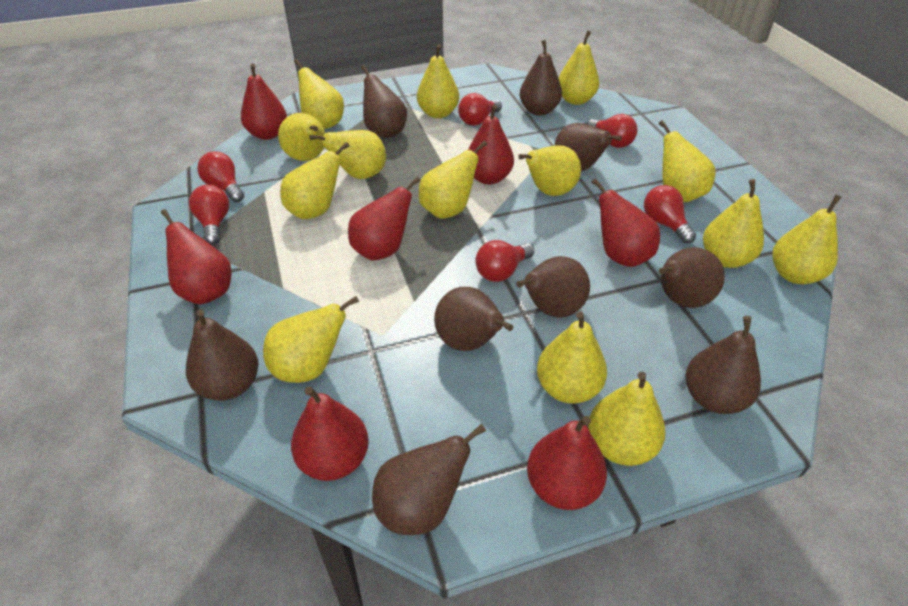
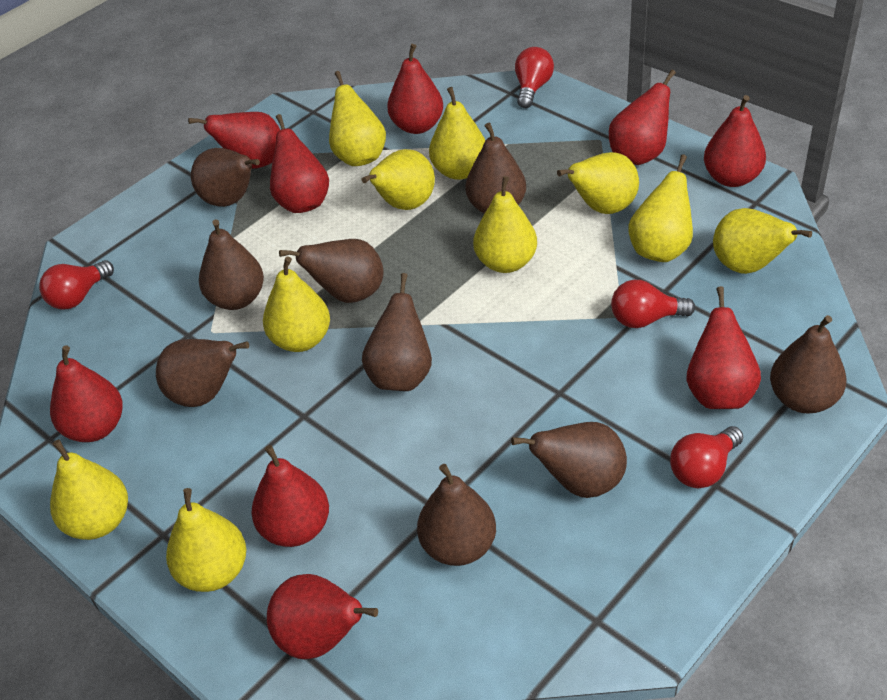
red light bulb: 6 -> 4
red pear: 7 -> 9
yellow pear: 14 -> 10

